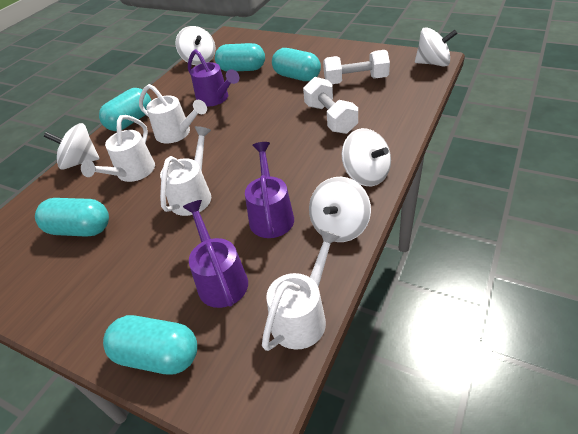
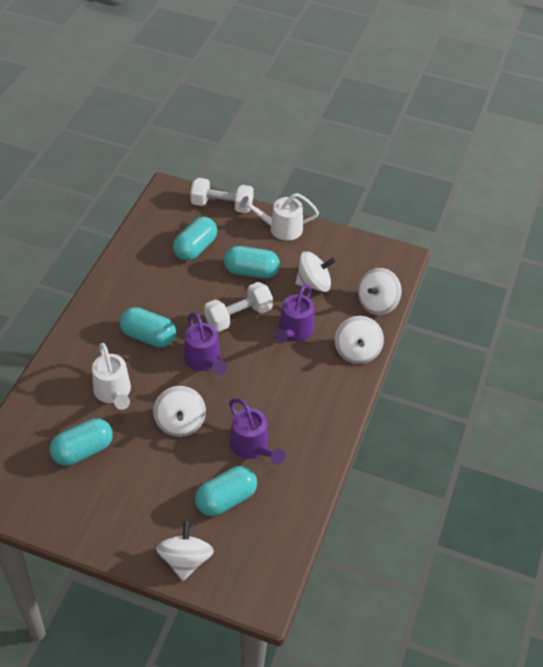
white watering can: 4 -> 2

